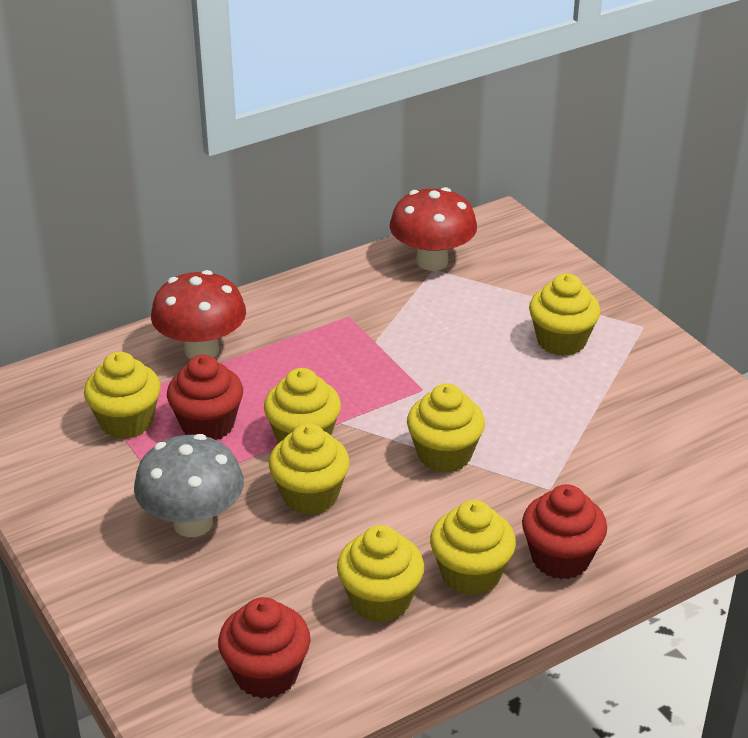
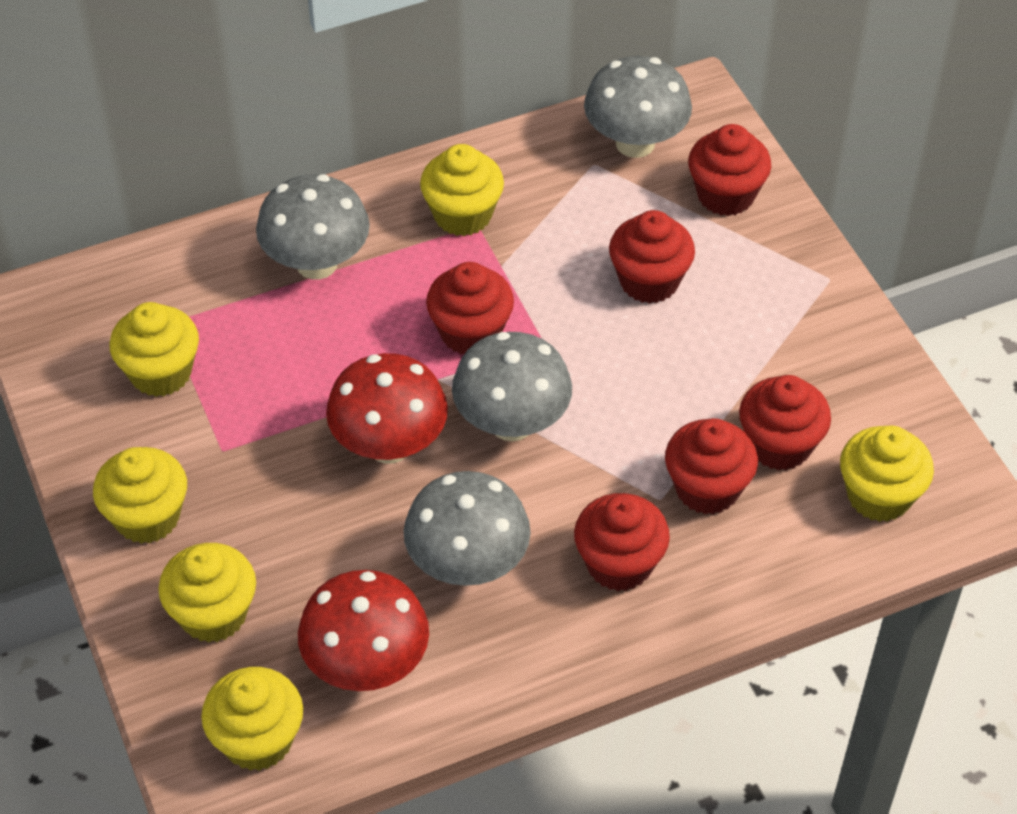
grey mushroom: 1 -> 4
red cupcake: 3 -> 6
yellow cupcake: 7 -> 6

